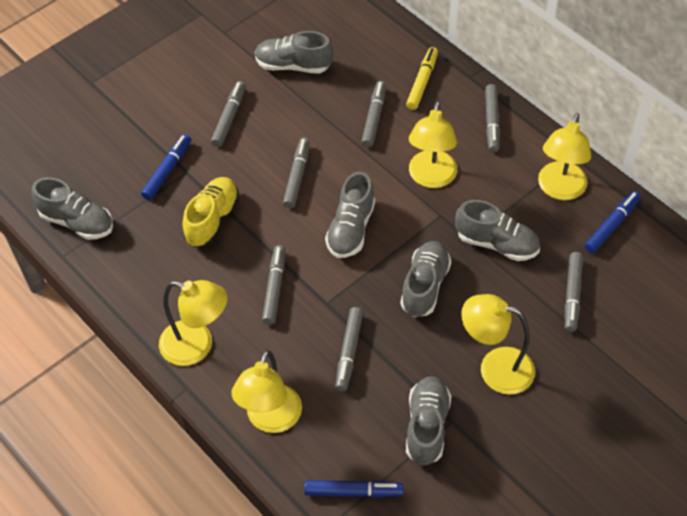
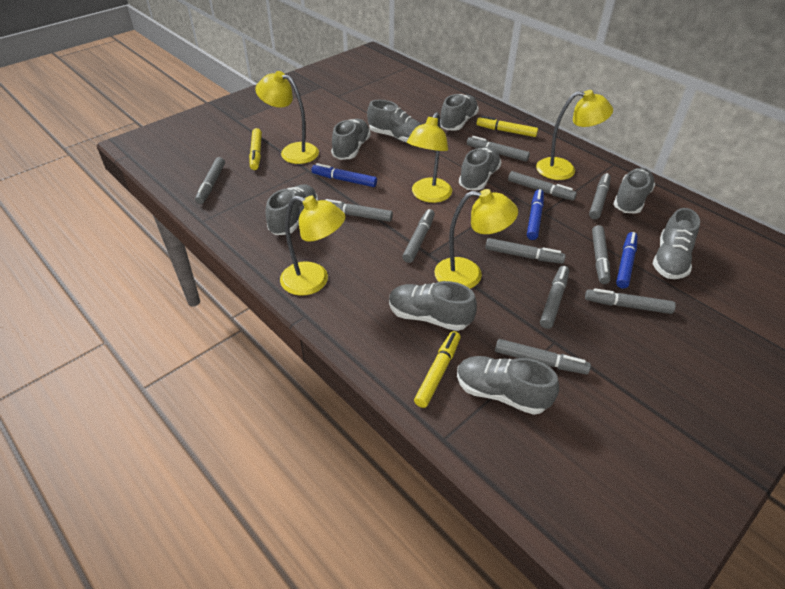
grey marker: 7 -> 11
grey shoe: 6 -> 9
yellow marker: 1 -> 3
yellow shoe: 1 -> 0

